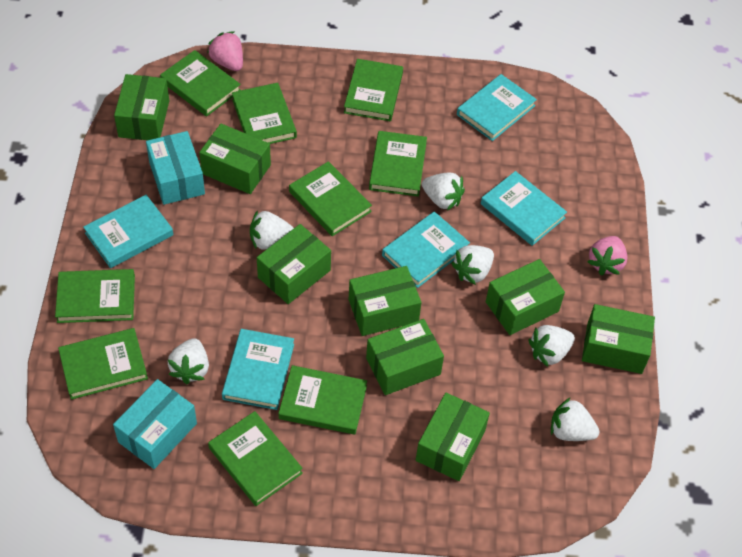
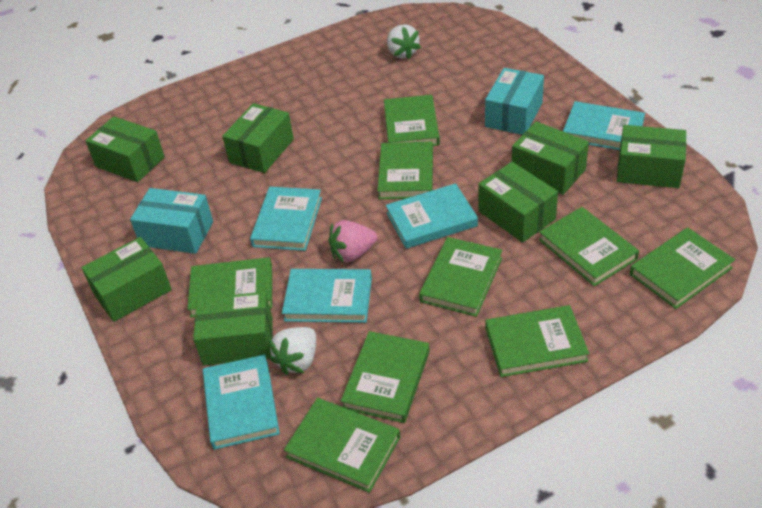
green box: 8 -> 7
pink strawberry: 2 -> 1
white strawberry: 6 -> 2

